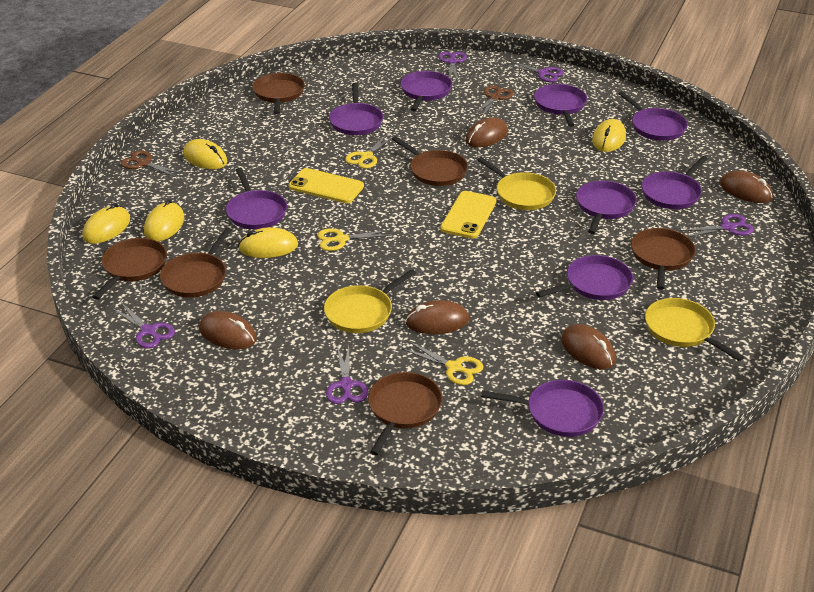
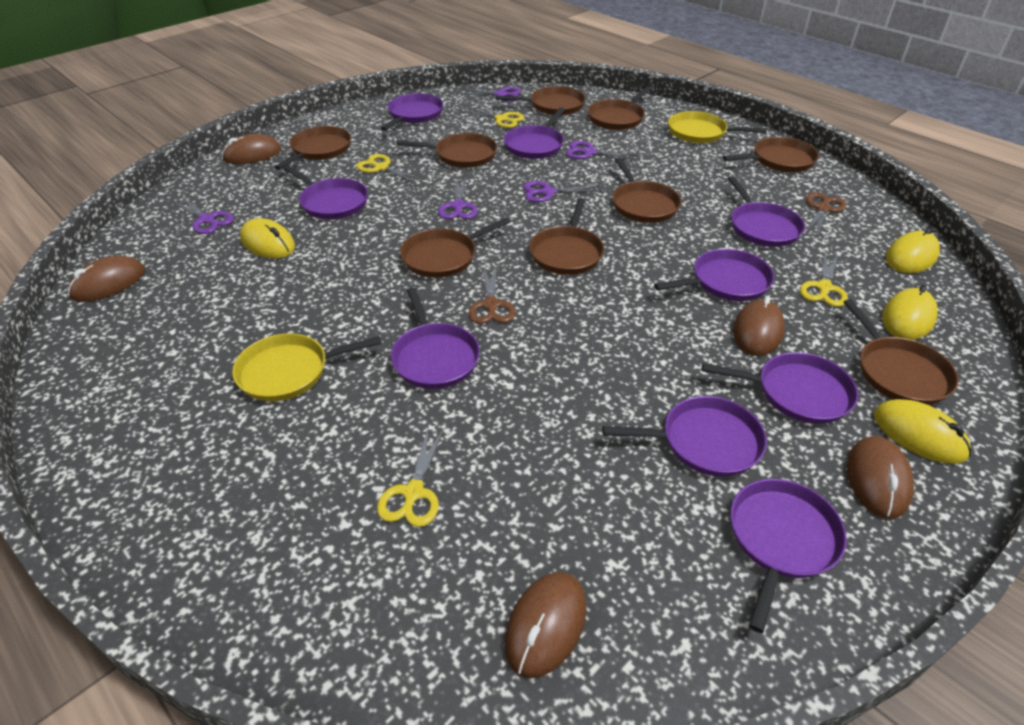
brown pan: 6 -> 9
yellow mouse: 5 -> 4
yellow pan: 3 -> 2
yellow phone: 2 -> 0
yellow scissors: 3 -> 4

